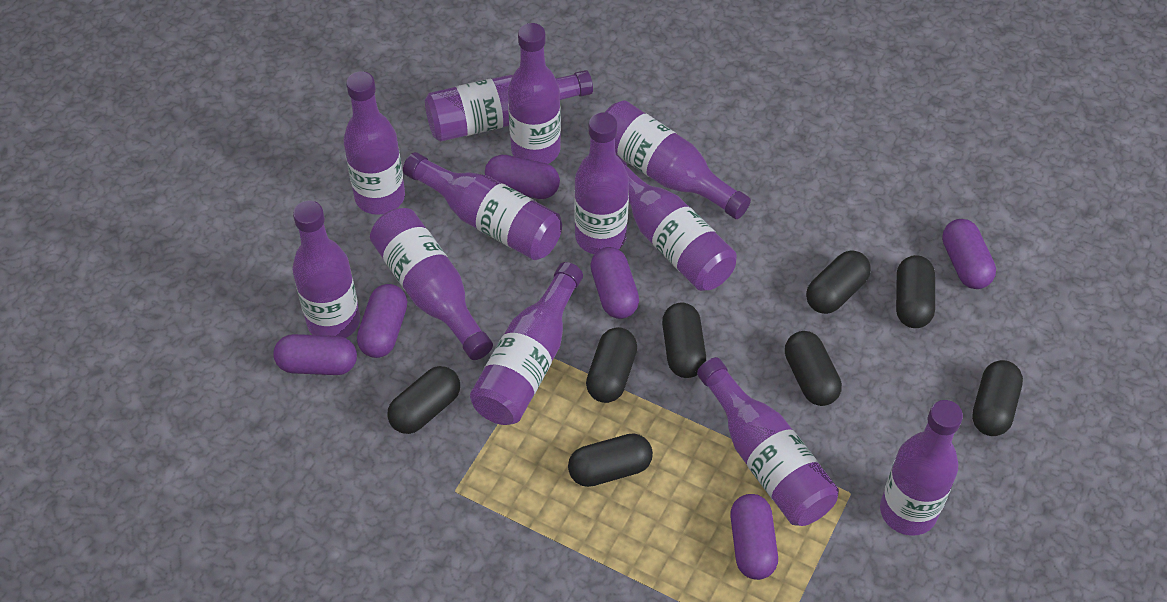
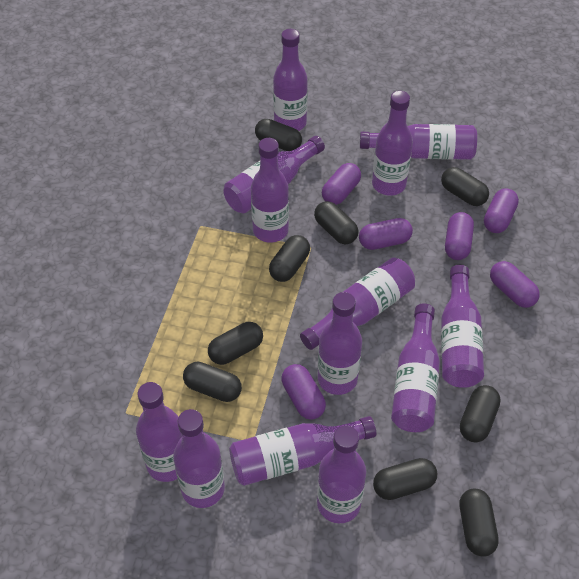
black capsule: 8 -> 9
purple bottle: 12 -> 13

